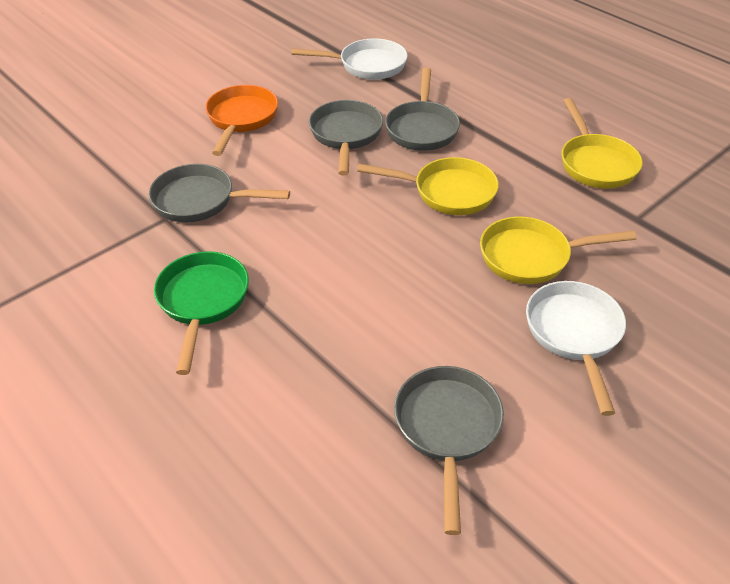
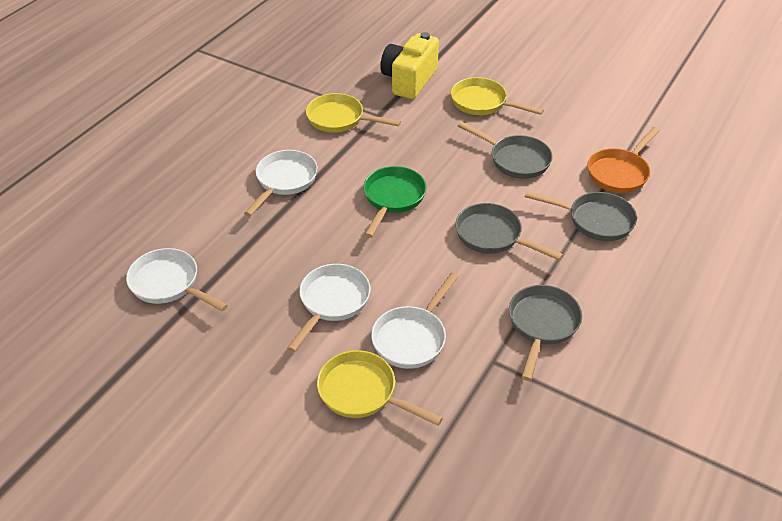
white pan: 2 -> 4
yellow camera: 0 -> 1

